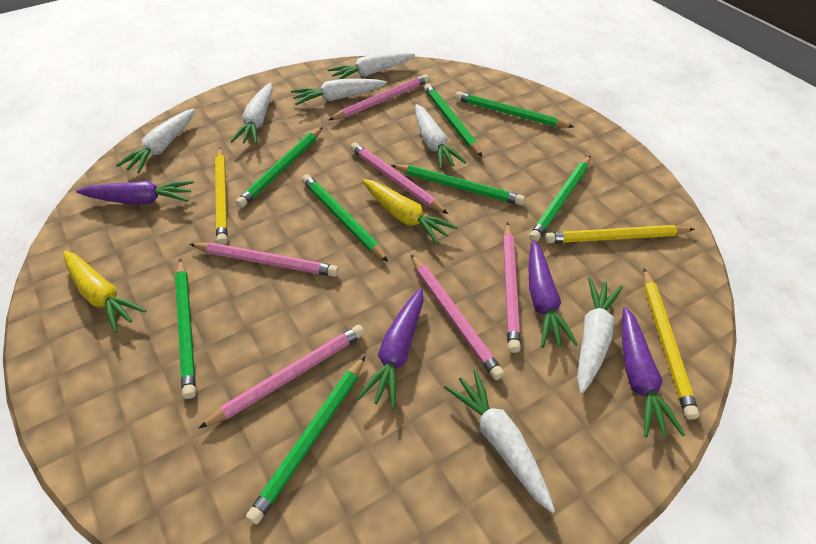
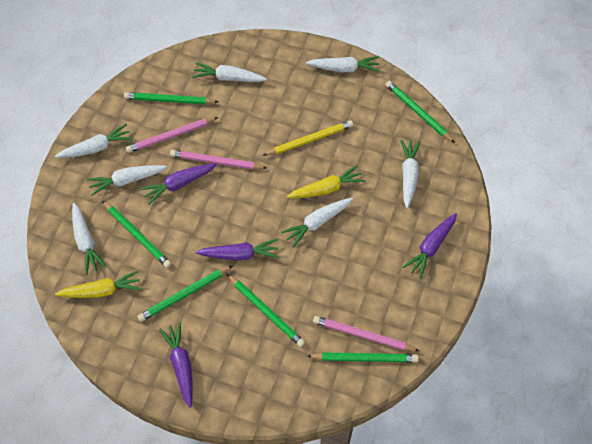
green pencil: 8 -> 6
pink pencil: 6 -> 3
yellow pencil: 3 -> 1

